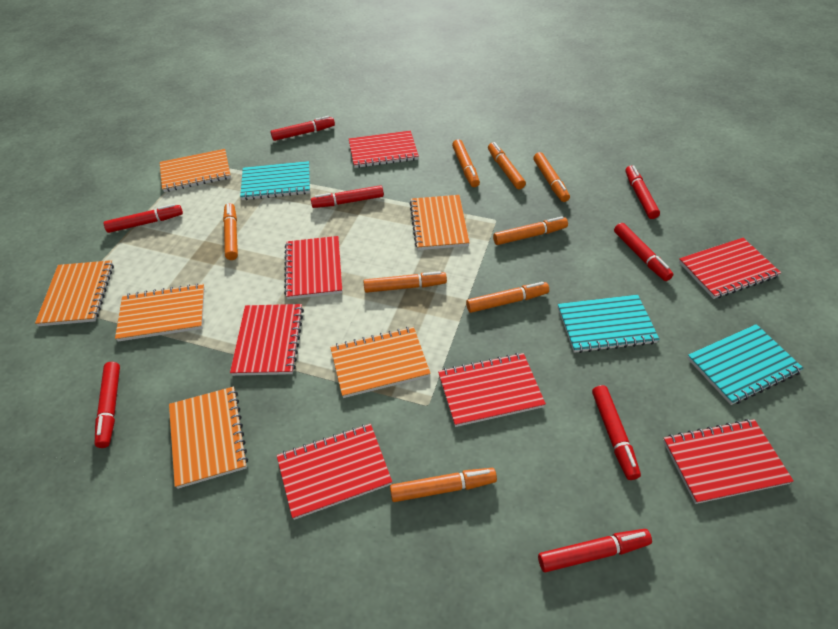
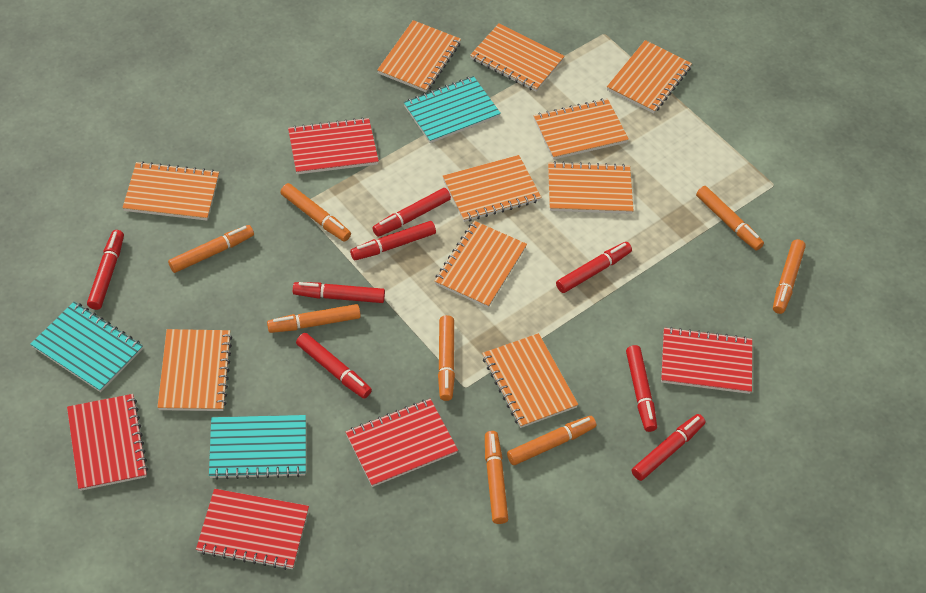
orange notebook: 6 -> 10
red notebook: 7 -> 5

